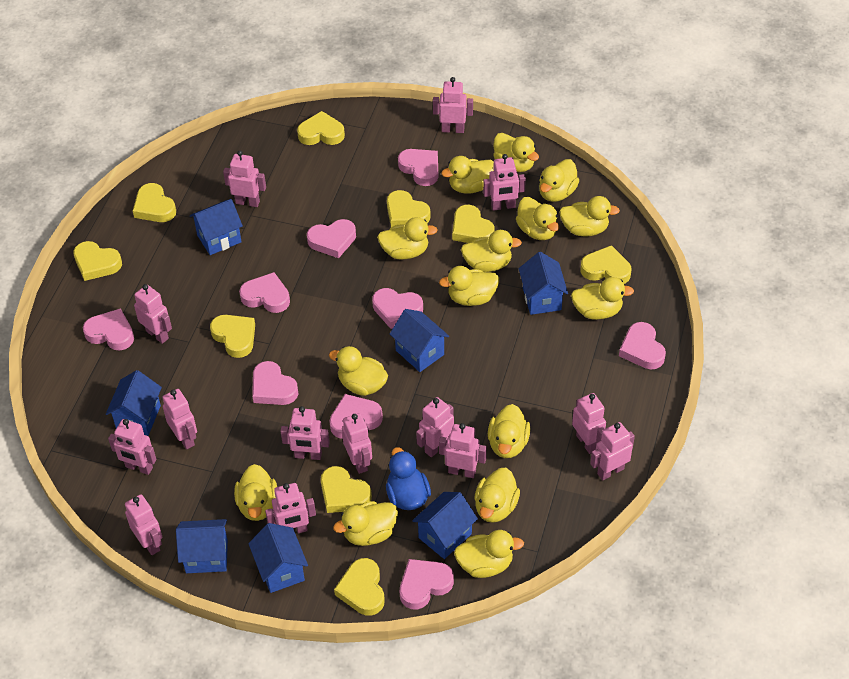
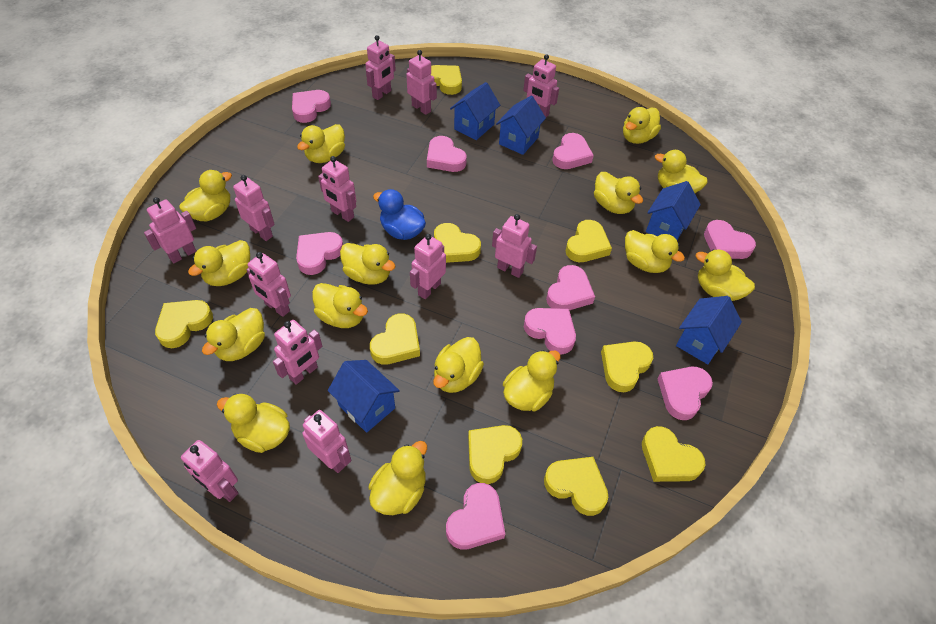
blue house: 7 -> 5
pink robot: 14 -> 12

